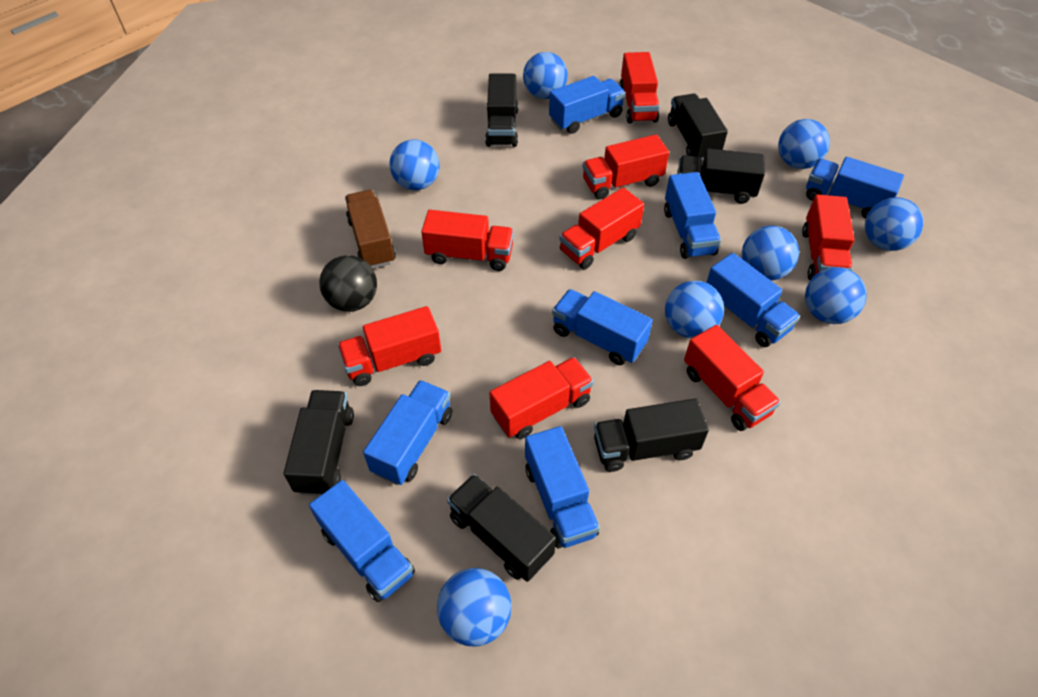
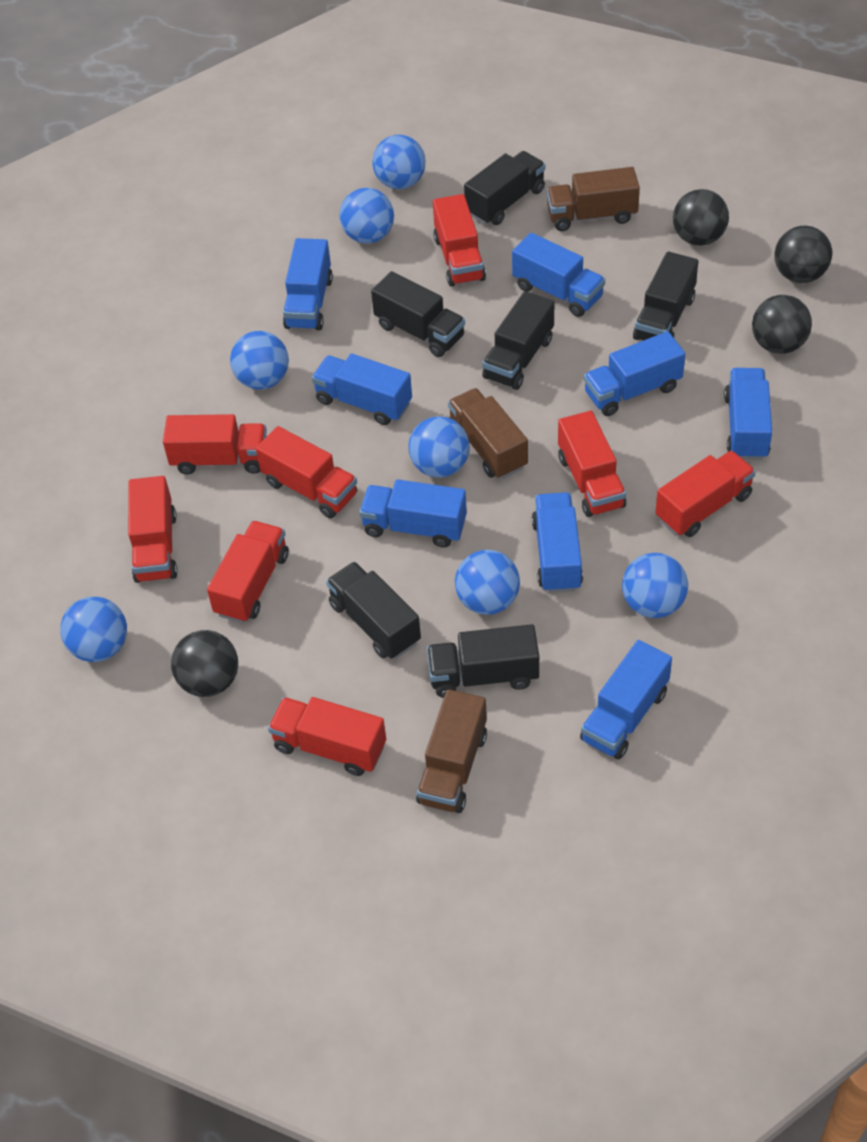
black ball: 1 -> 4
blue ball: 8 -> 7
brown truck: 1 -> 3

